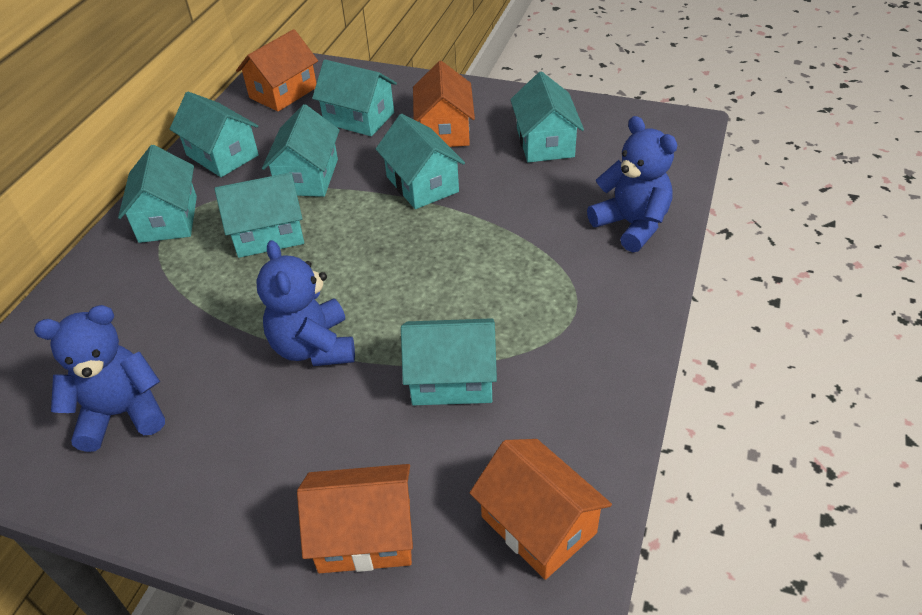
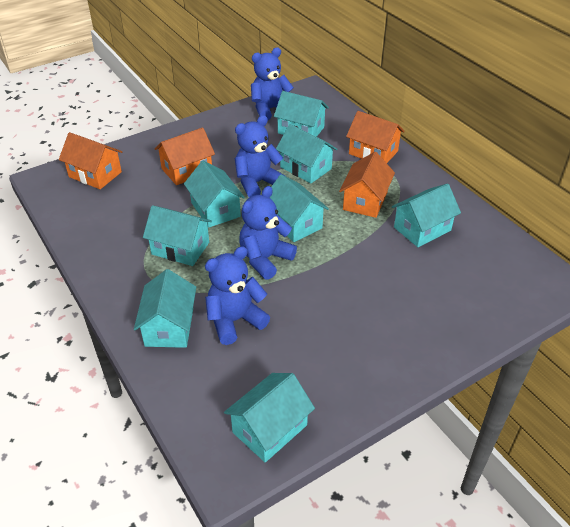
blue teddy bear: 3 -> 4

